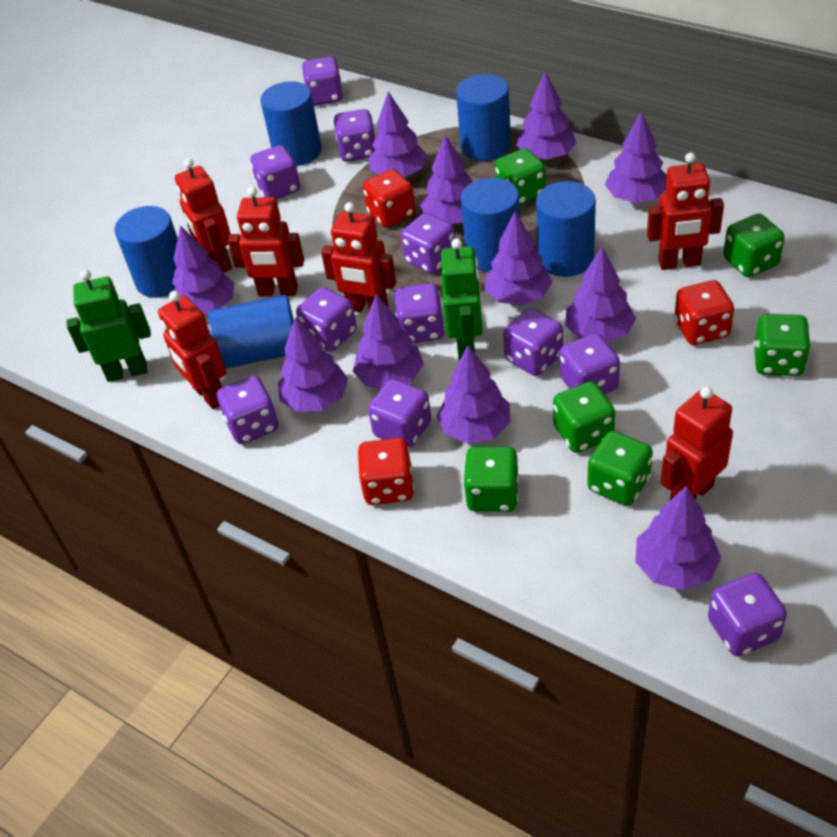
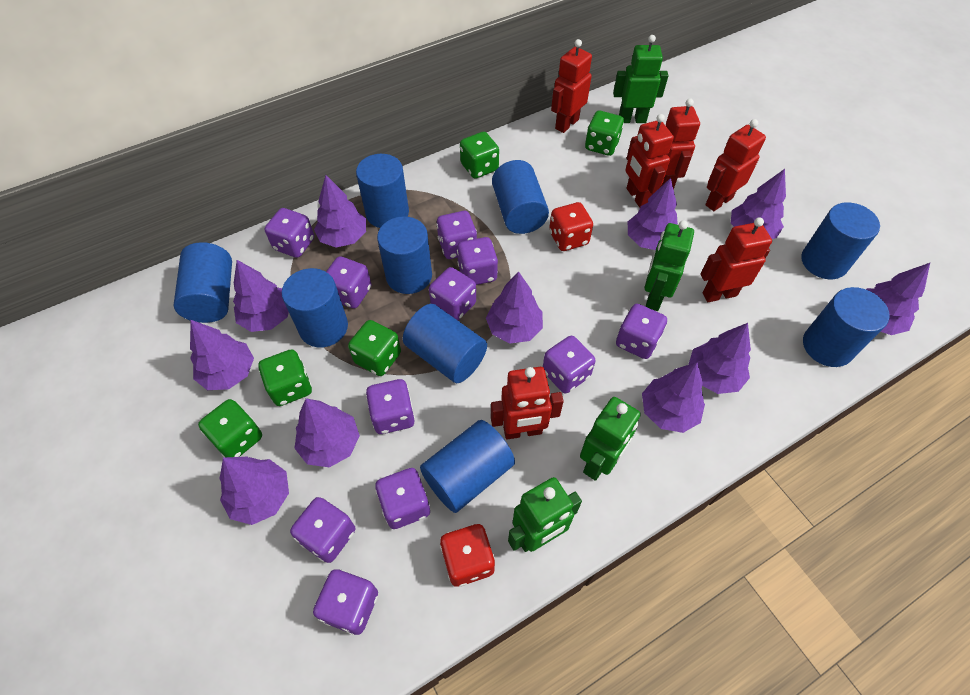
blue cylinder: 6 -> 9
green dice: 6 -> 5
green robot: 2 -> 4
red dice: 3 -> 2

